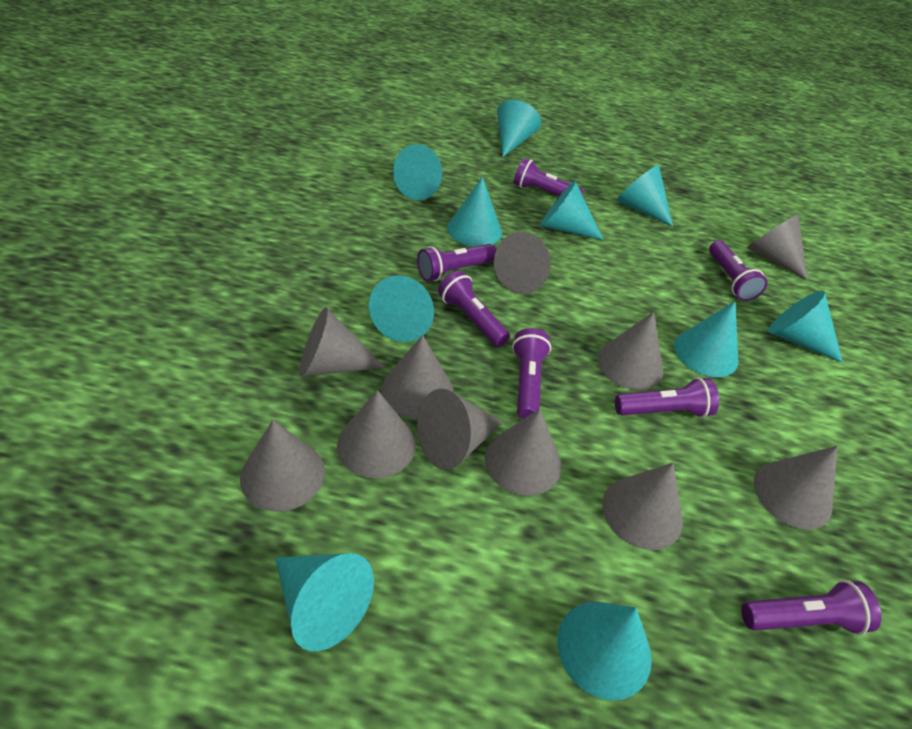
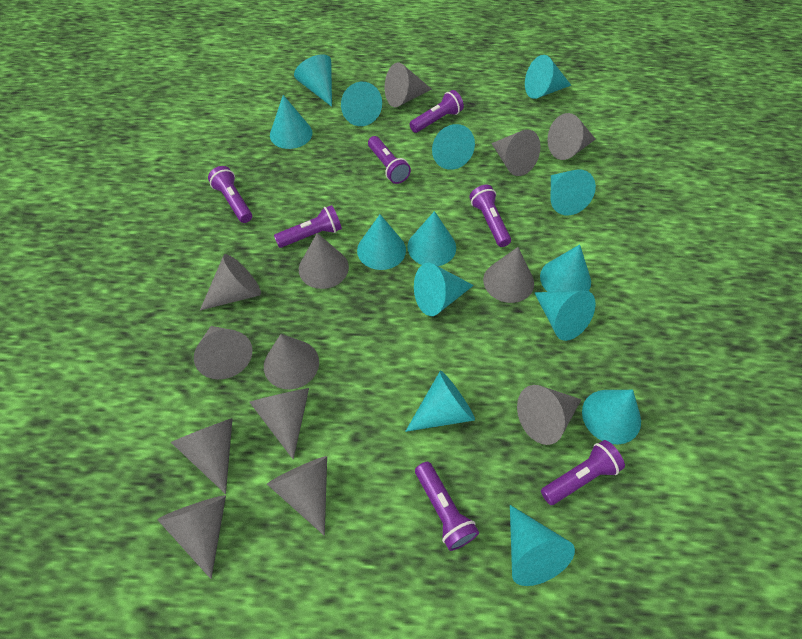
grey cone: 11 -> 13
turquoise cone: 10 -> 14

